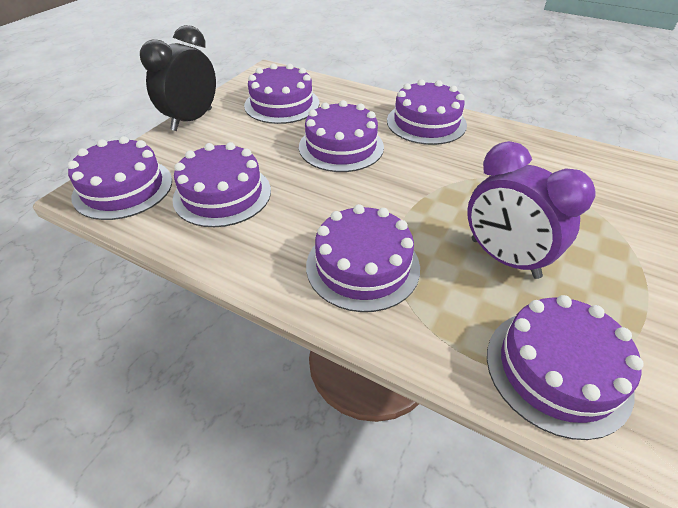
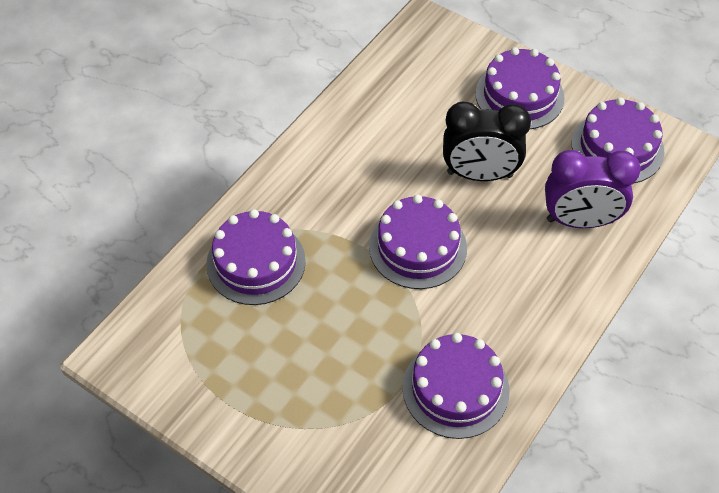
purple cake: 7 -> 5

